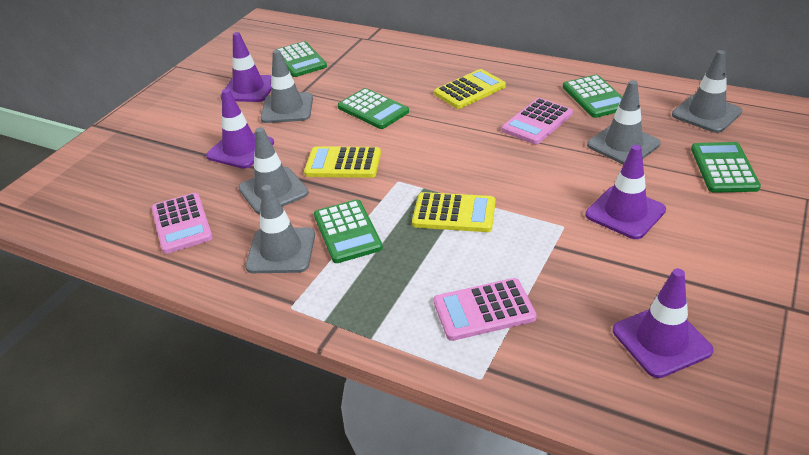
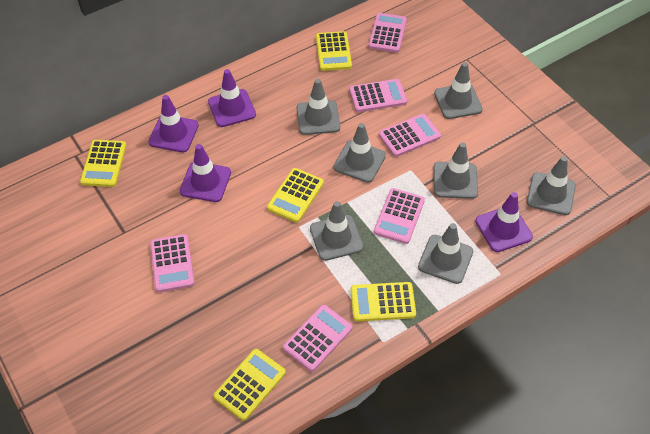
green calculator: 5 -> 0
grey traffic cone: 5 -> 7
pink calculator: 3 -> 6
yellow calculator: 3 -> 5

